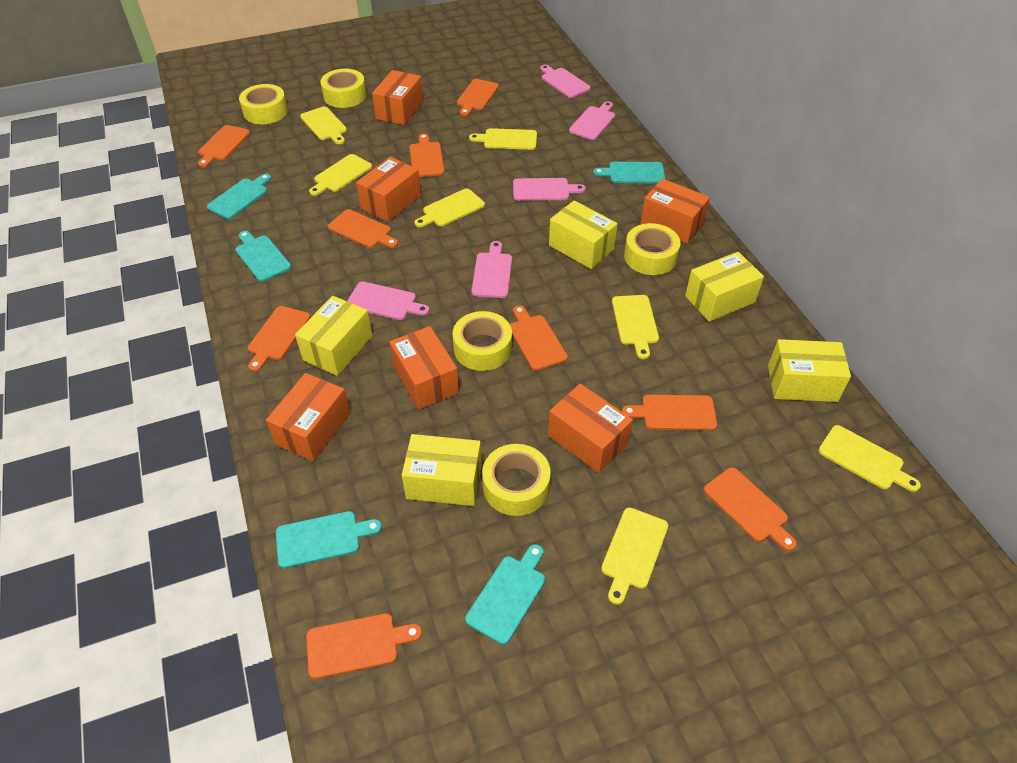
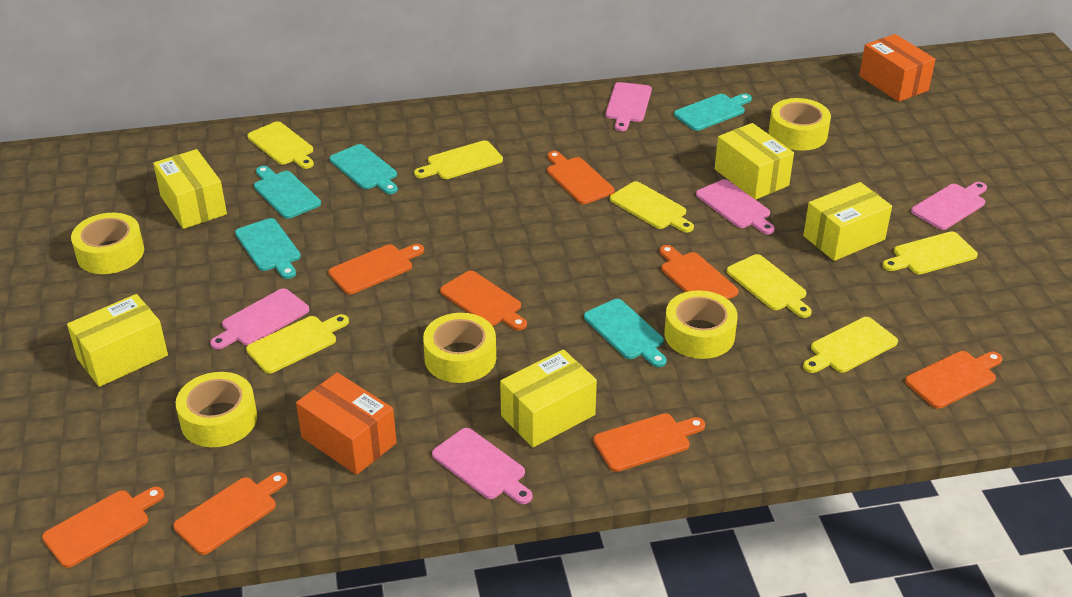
orange box: 6 -> 2
orange cutting board: 9 -> 8

